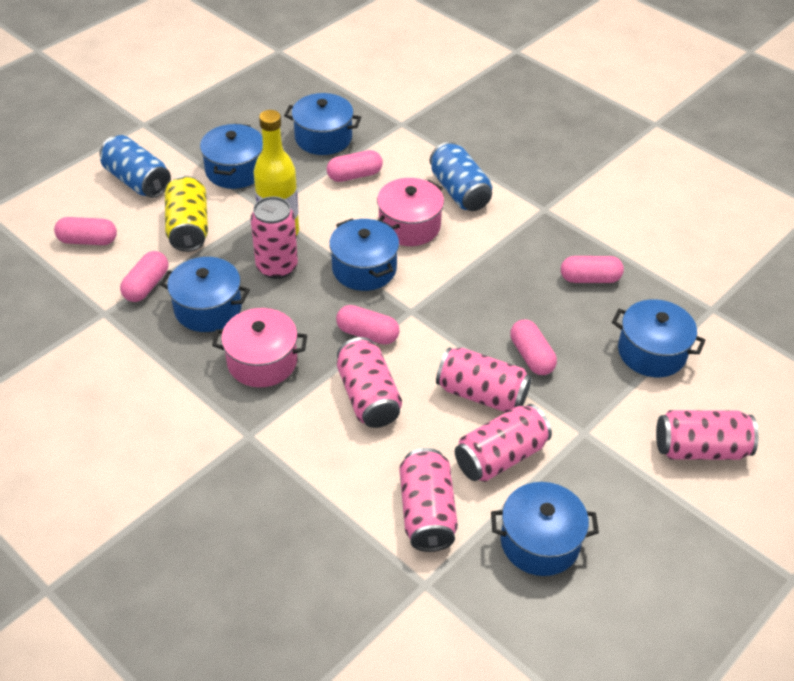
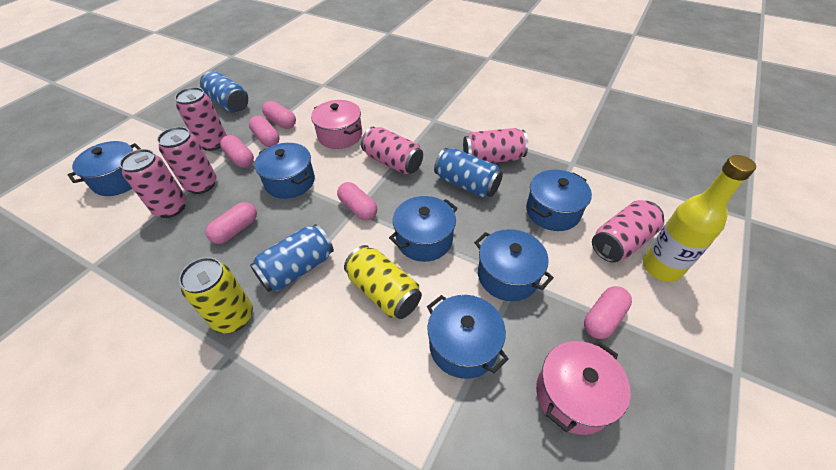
blue can: 2 -> 3
yellow can: 1 -> 2

